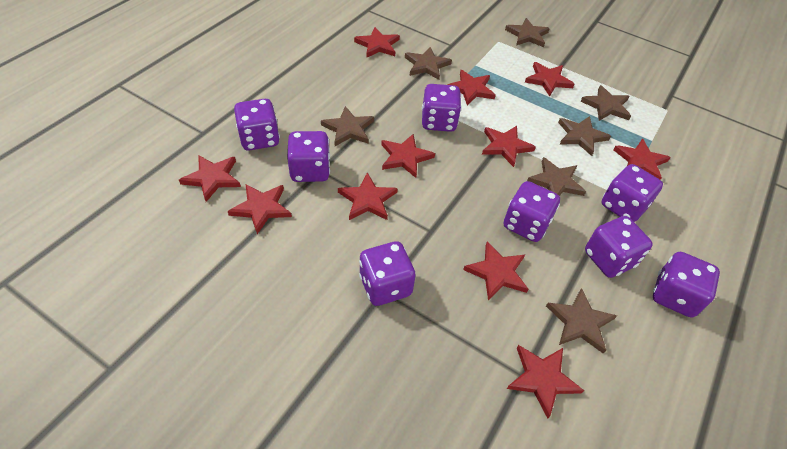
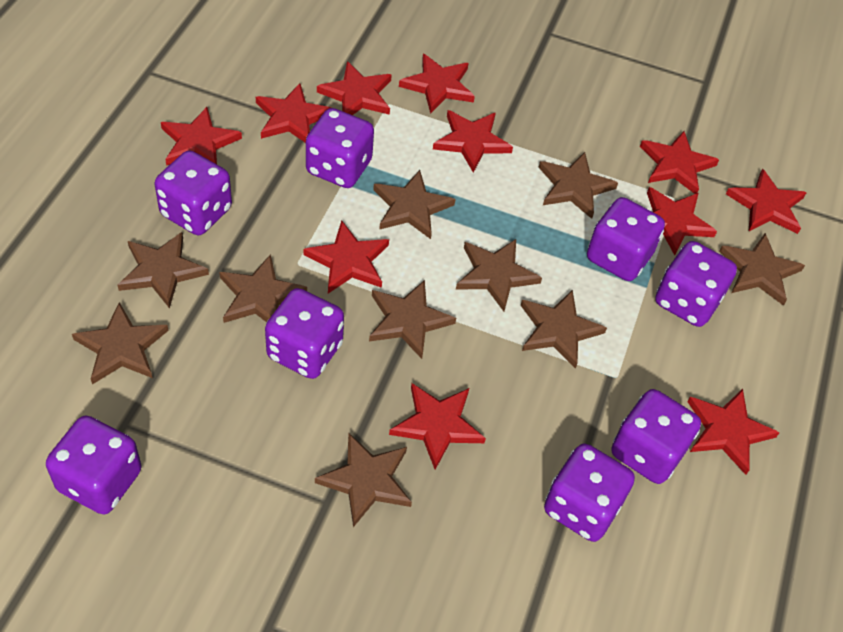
brown star: 7 -> 10

